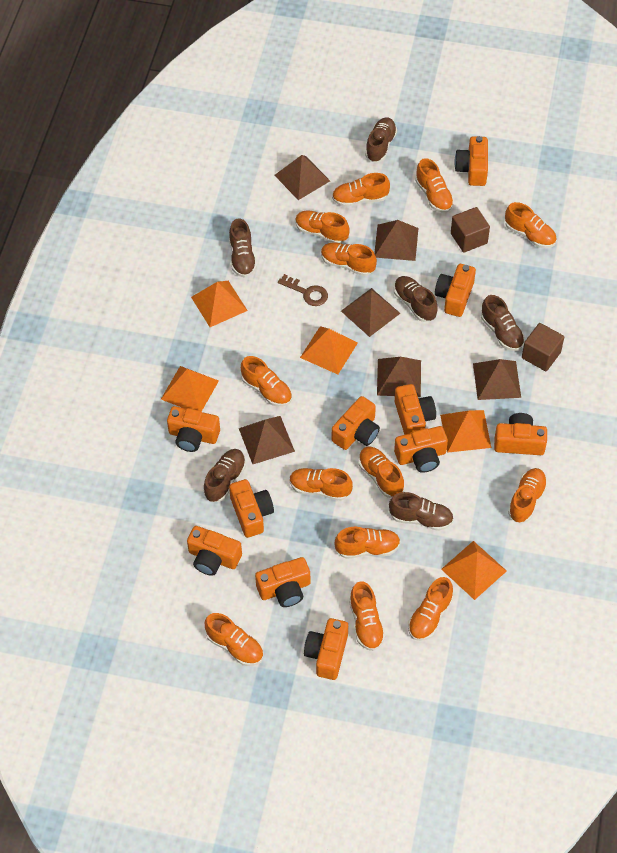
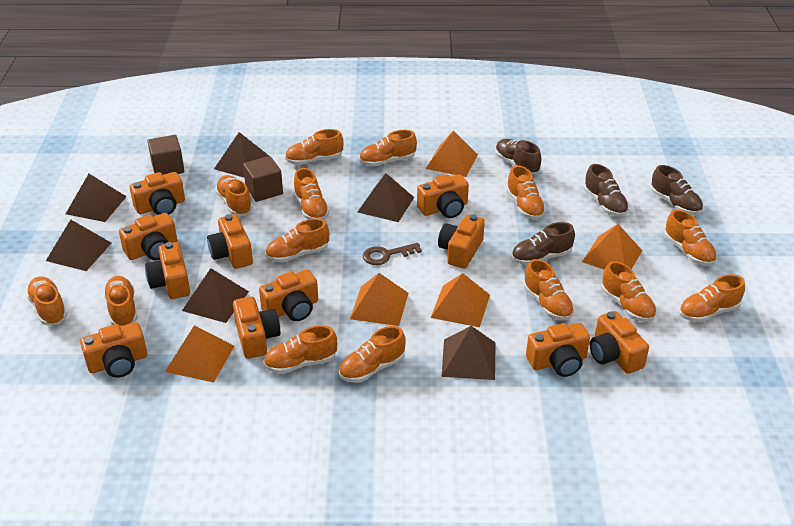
brown shoe: 6 -> 4
orange shoe: 13 -> 14

